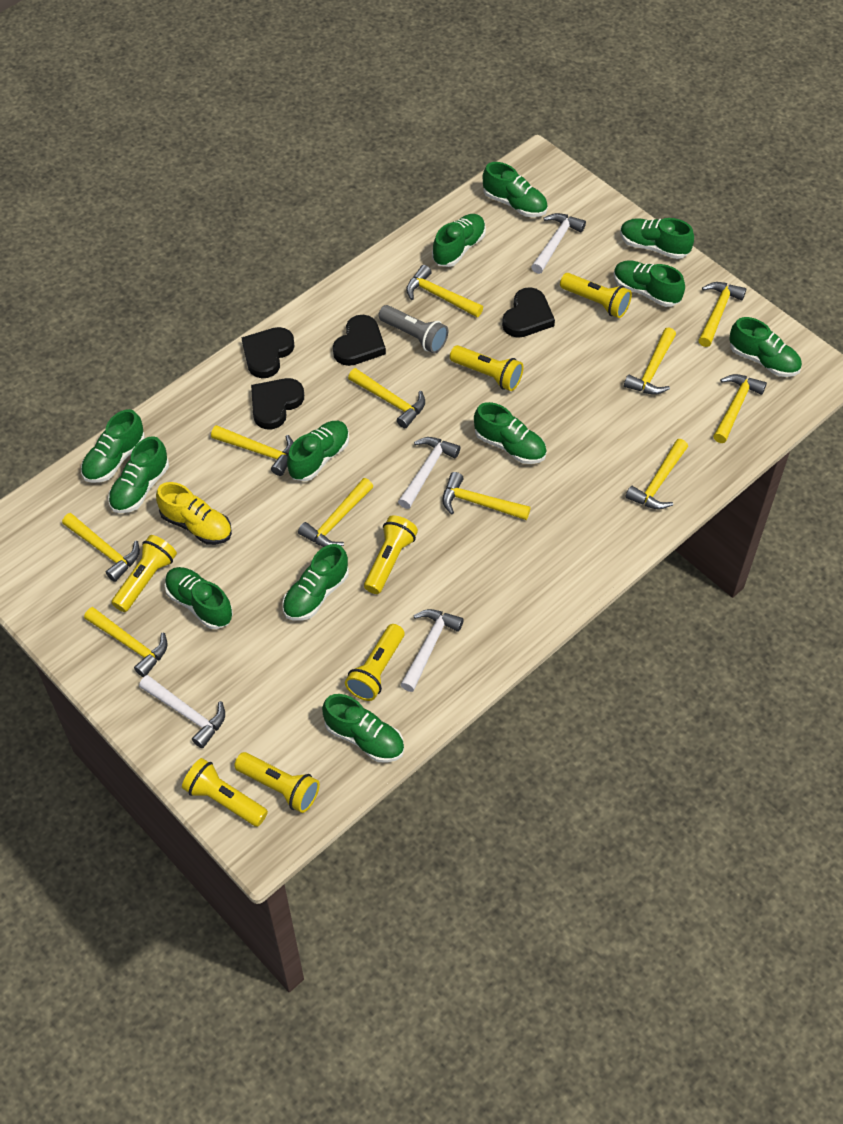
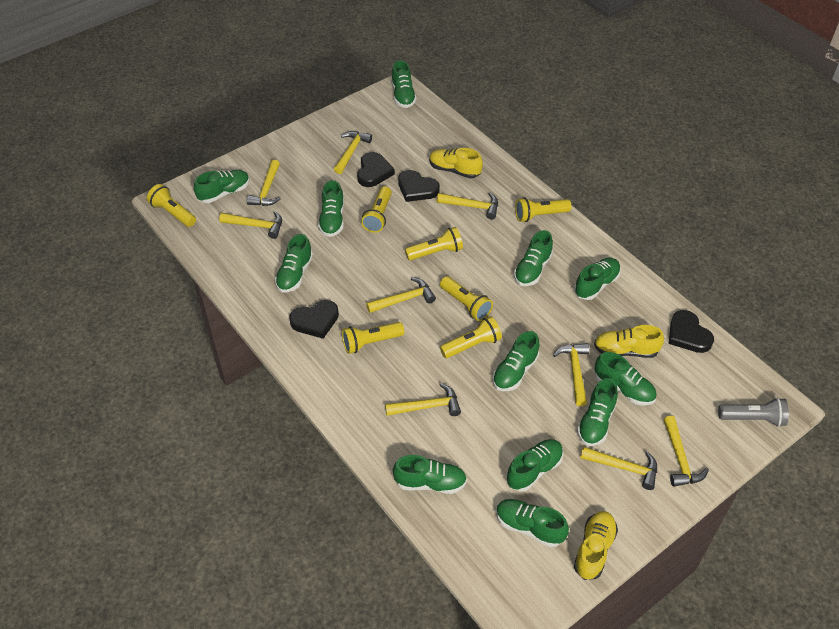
white hammer: 4 -> 0
yellow hammer: 11 -> 9
yellow shoe: 1 -> 3

